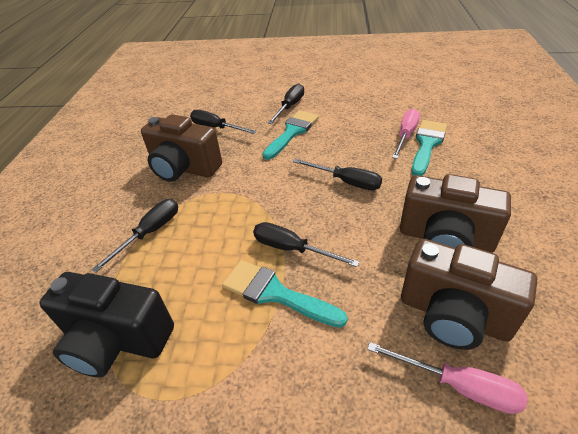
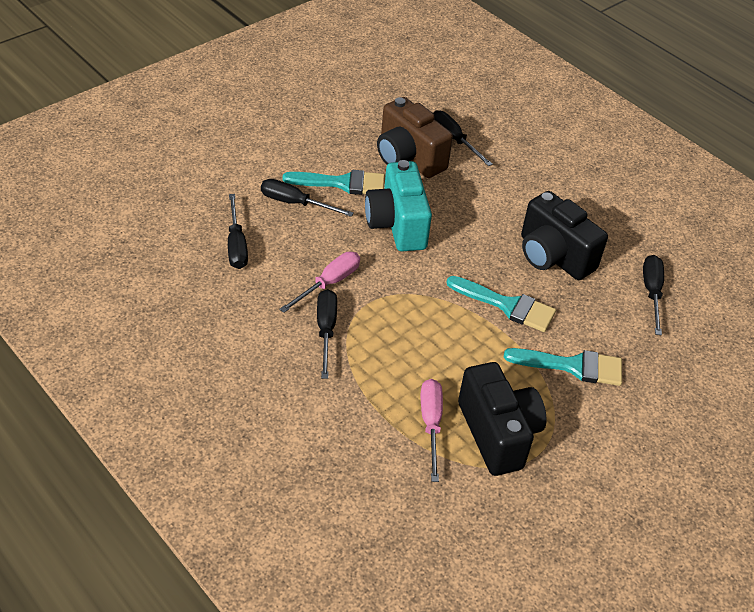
black camera: 1 -> 2
brown camera: 3 -> 1
turquoise camera: 0 -> 1

